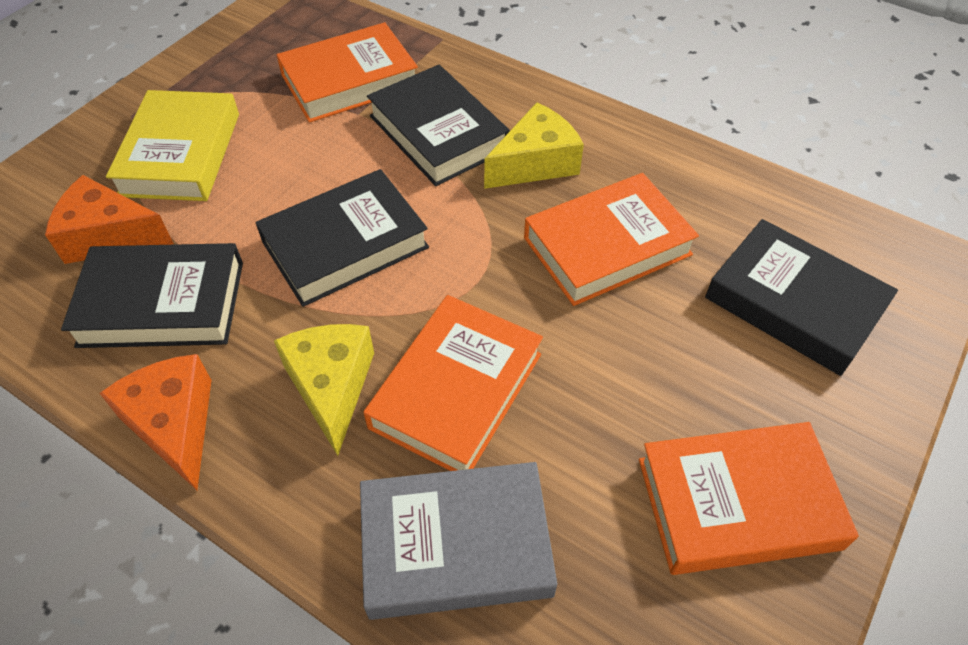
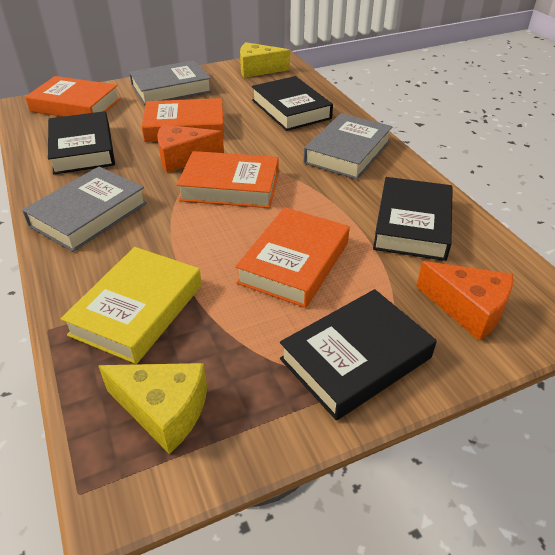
grey book: 1 -> 3

